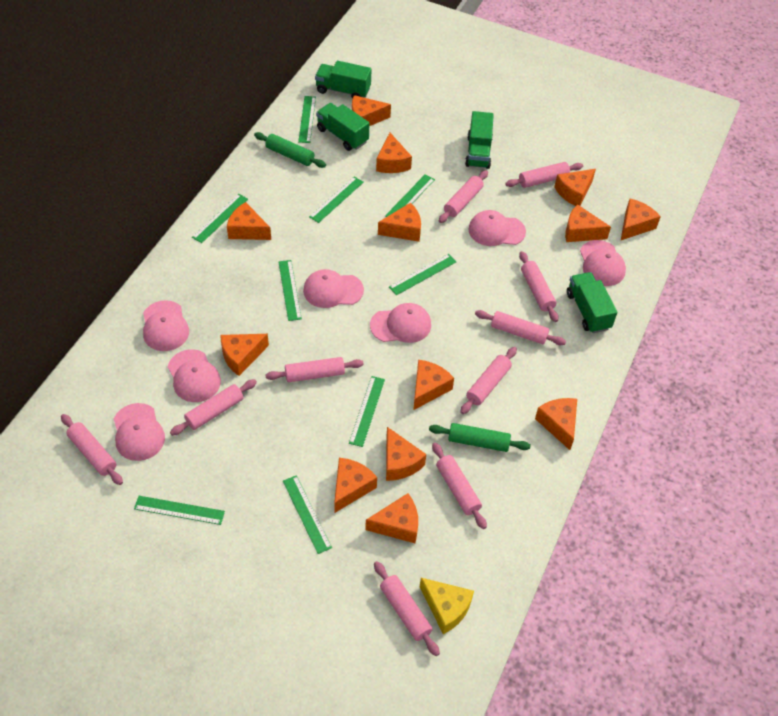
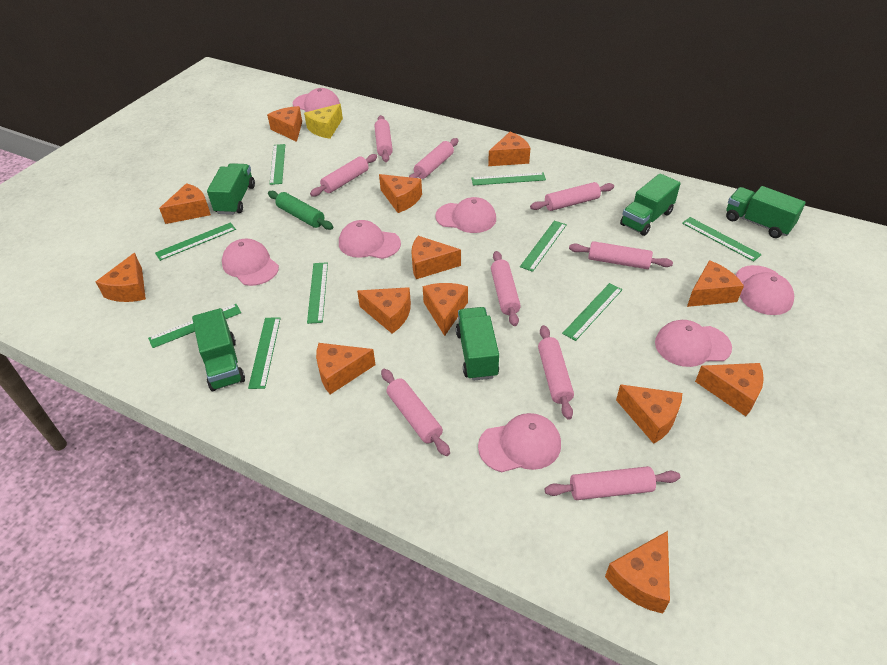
green rolling pin: 2 -> 1
green truck: 4 -> 5
pink rolling pin: 10 -> 9

